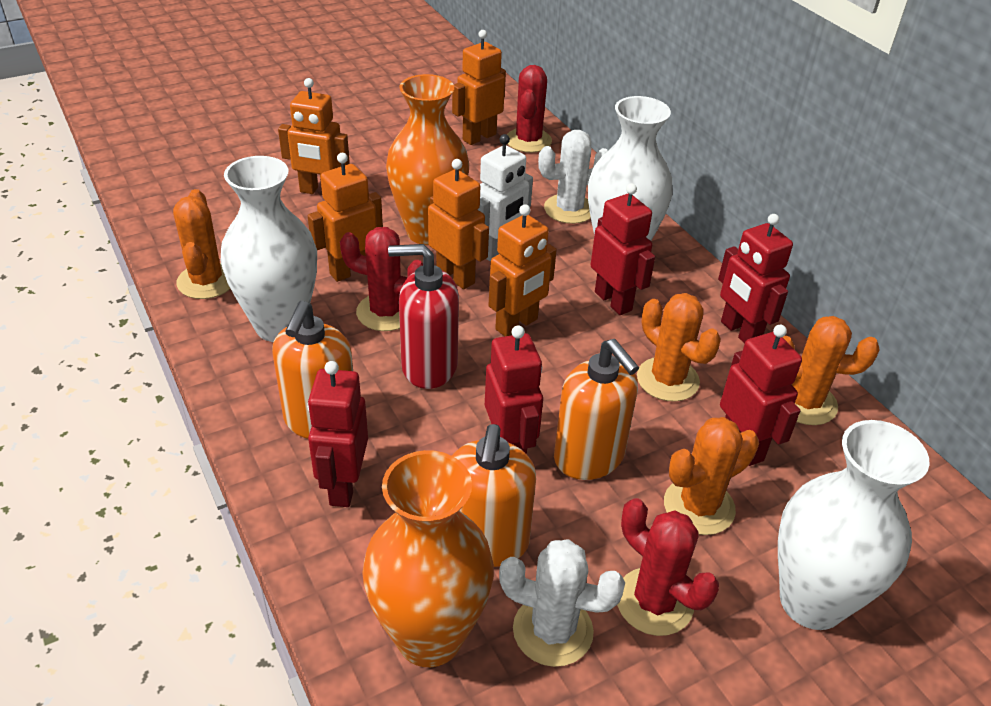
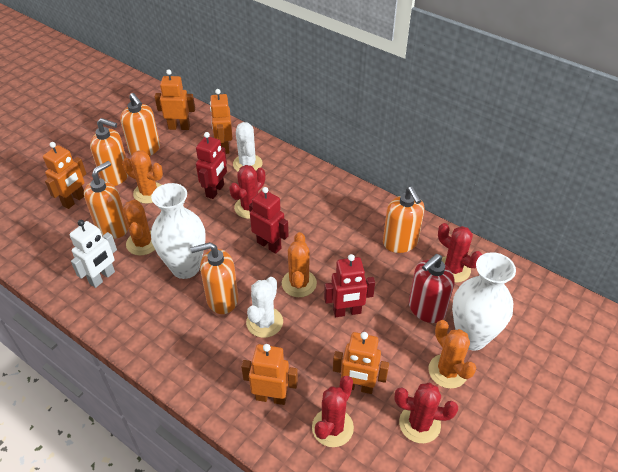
orange soap dispenser: 3 -> 5
orange vase: 2 -> 0
red cactus: 3 -> 4
red robot: 5 -> 3
white vase: 3 -> 2

